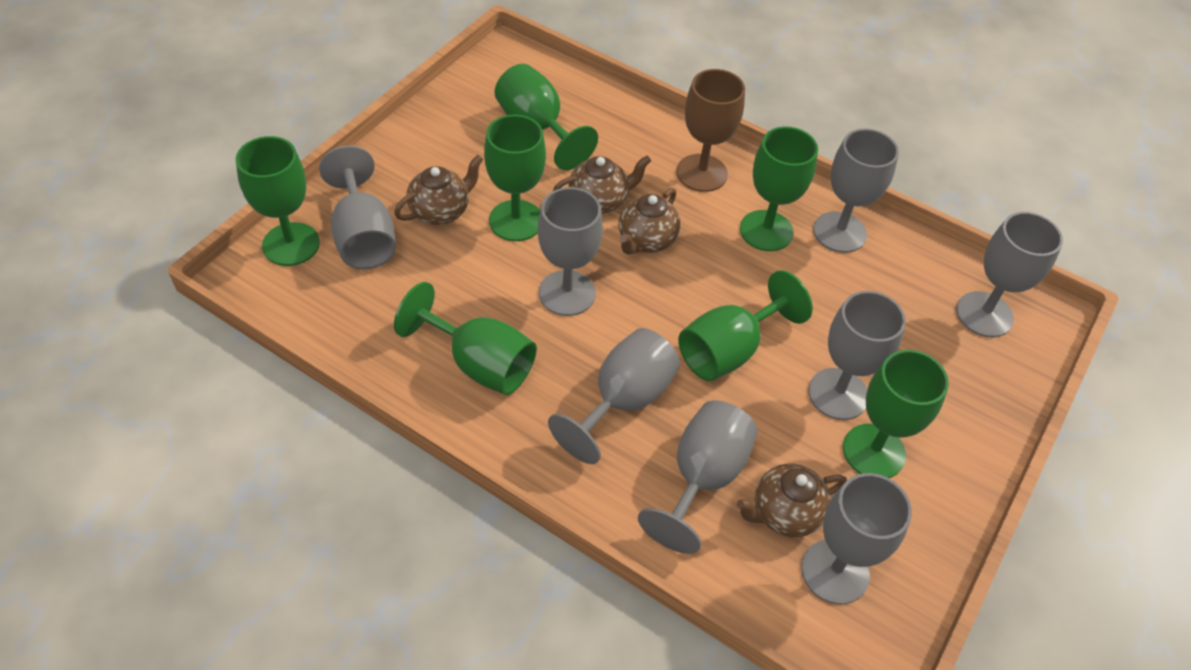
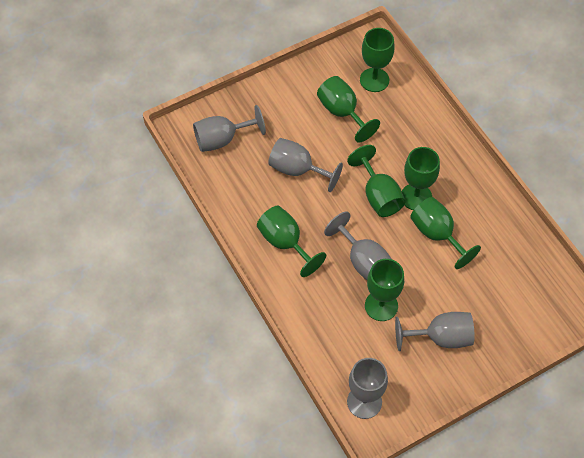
brown goblet: 1 -> 0
brown teapot: 4 -> 0
grey goblet: 8 -> 5

